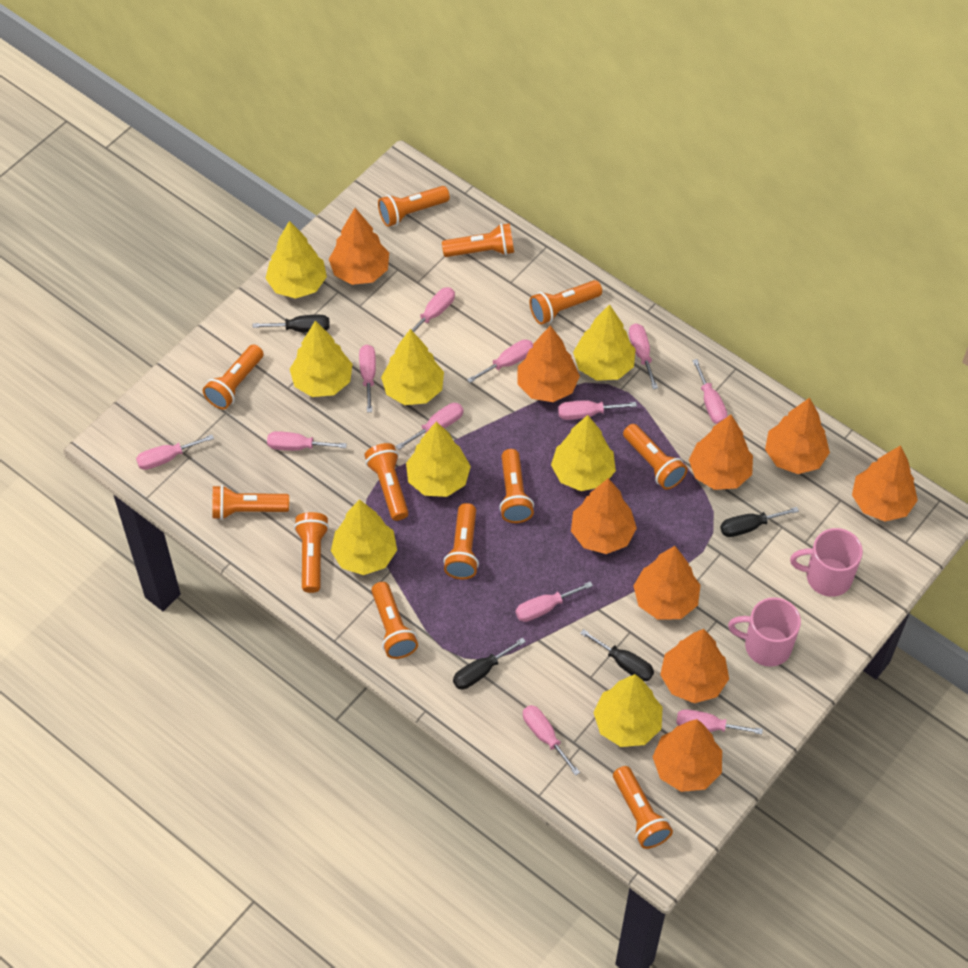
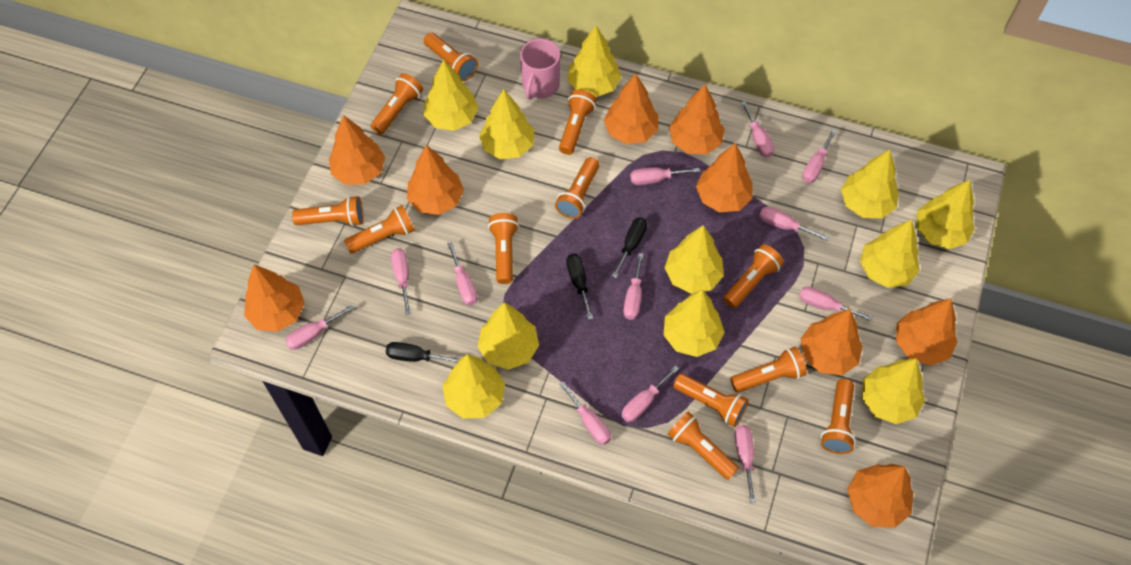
black screwdriver: 4 -> 3
pink mug: 2 -> 1
yellow tree: 8 -> 11

